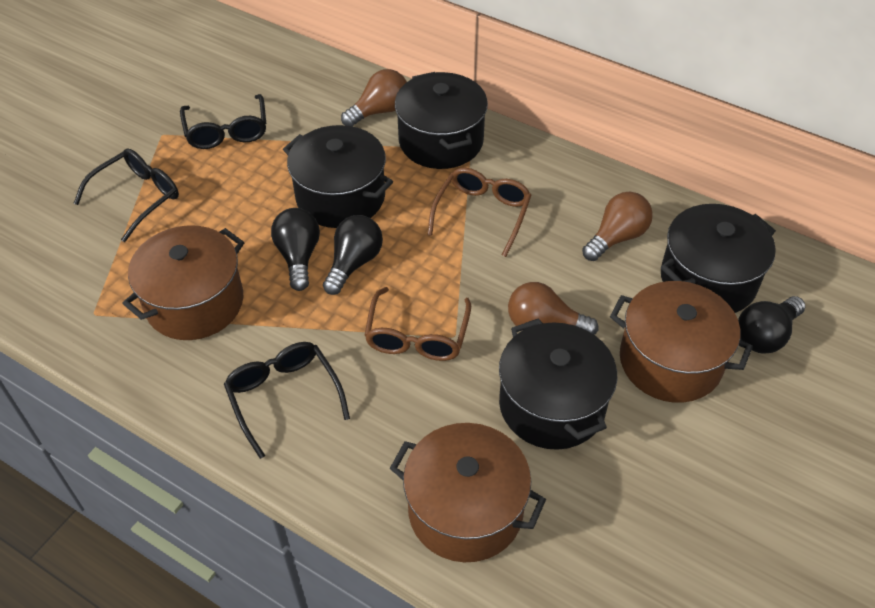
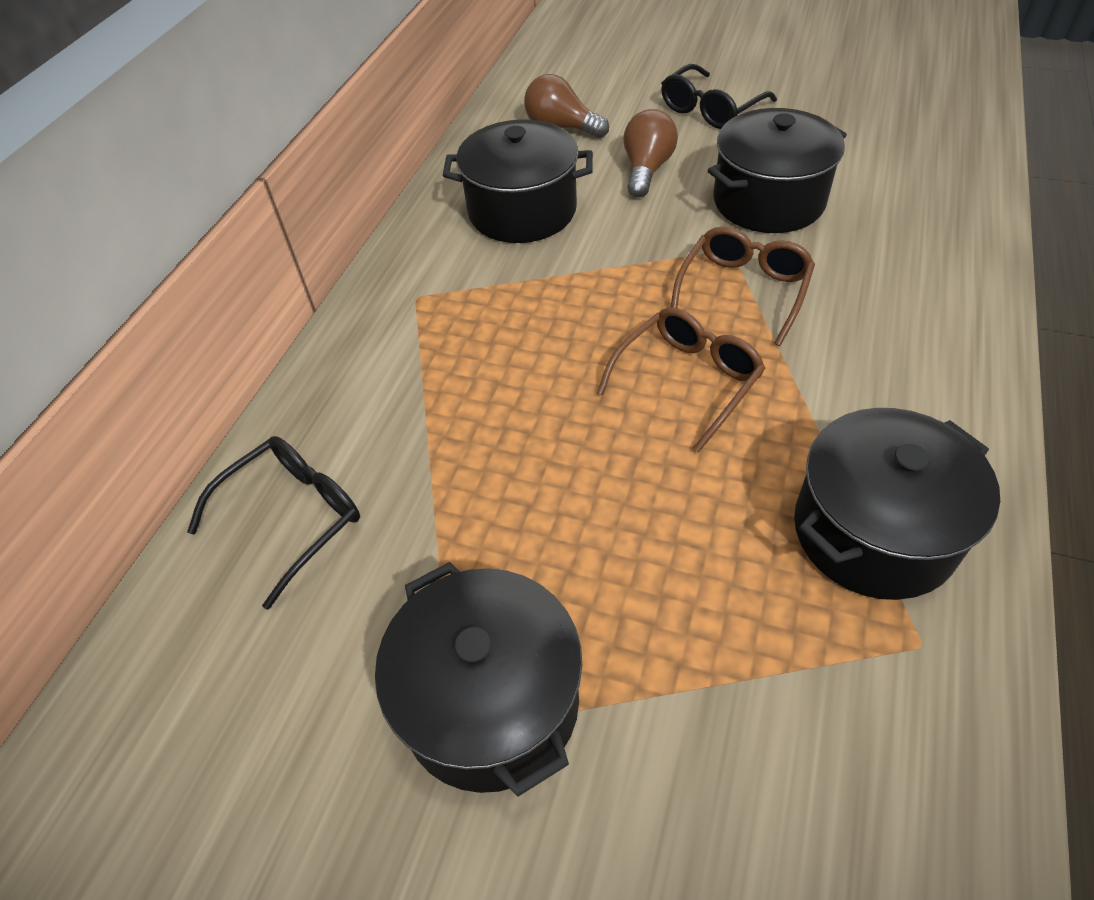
black glasses: 3 -> 2
black light bulb: 3 -> 0
brown light bulb: 3 -> 2
brown pot: 3 -> 0

